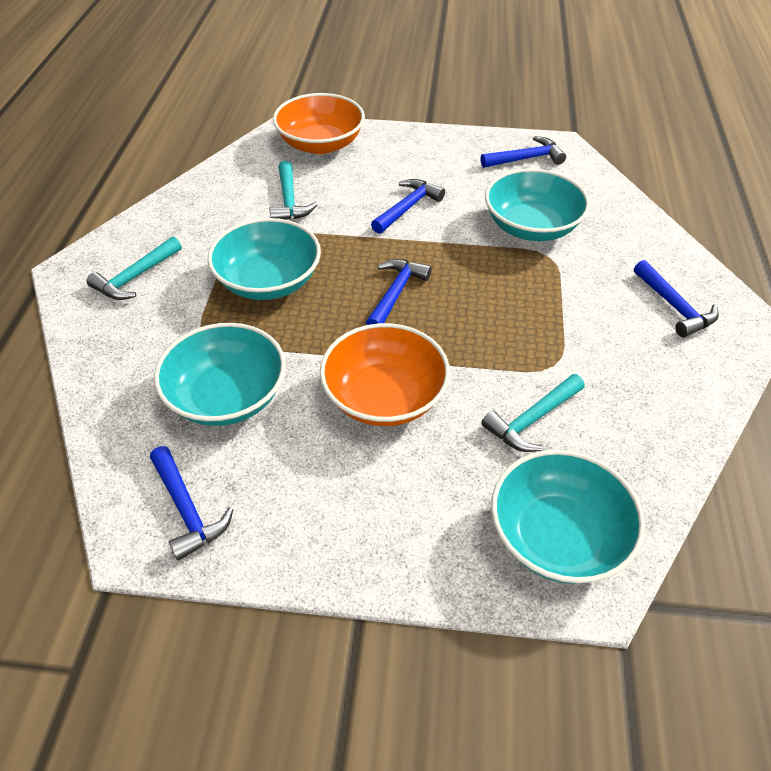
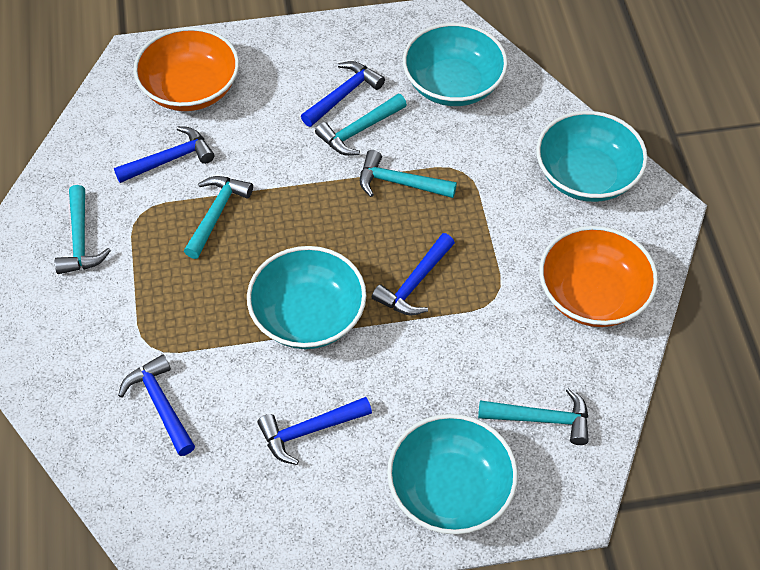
turquoise hammer: 3 -> 5

